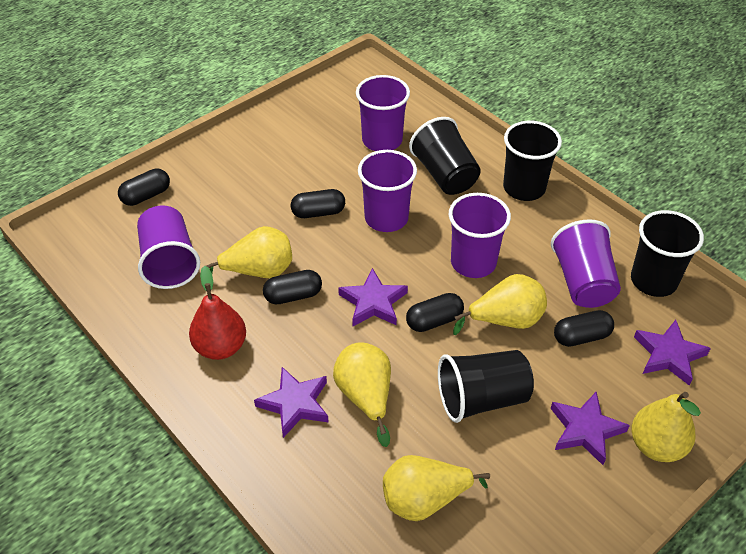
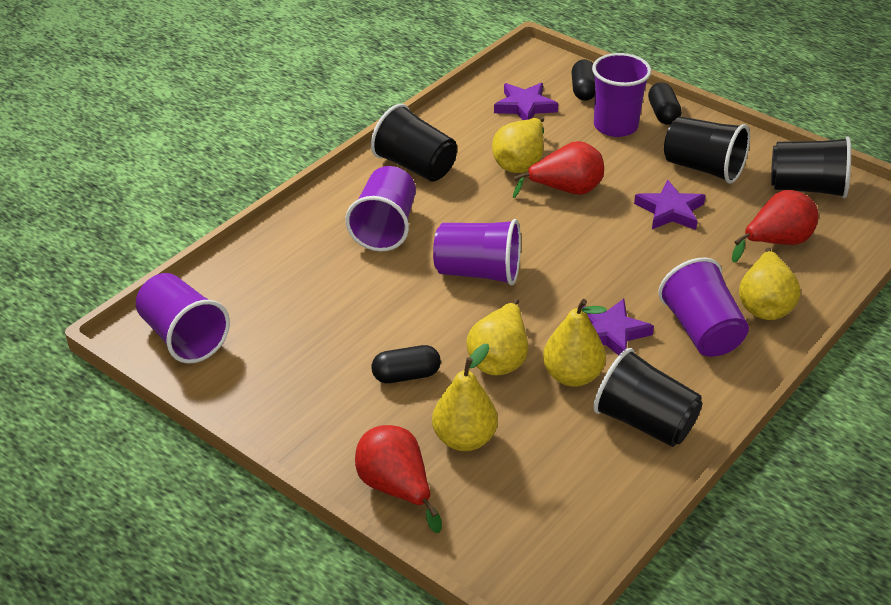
black capsule: 5 -> 3
purple star: 4 -> 3
red pear: 1 -> 3

